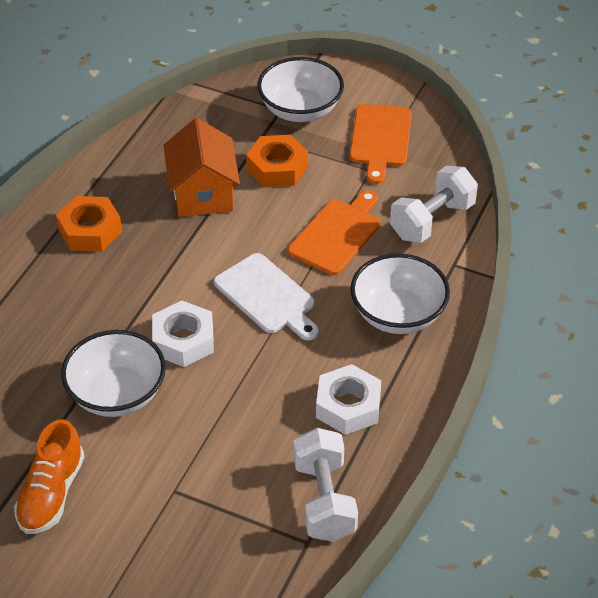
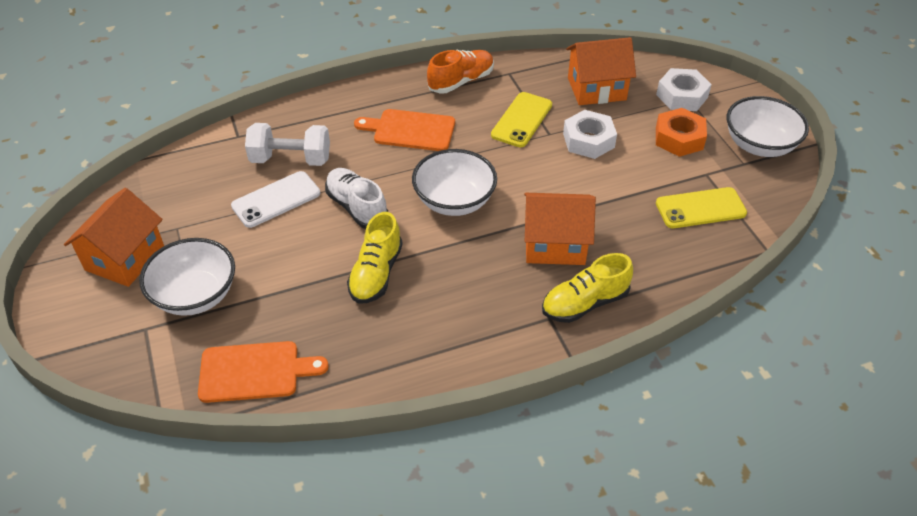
orange house: 1 -> 3
orange nut: 2 -> 1
white cutting board: 1 -> 0
white dumbbell: 2 -> 1
white phone: 0 -> 1
white shoe: 0 -> 1
yellow phone: 0 -> 2
yellow shoe: 0 -> 2

